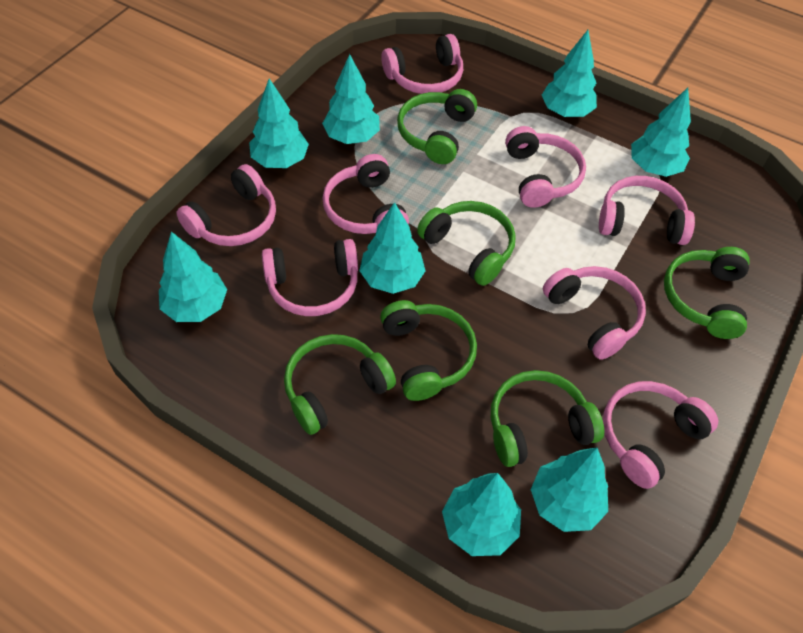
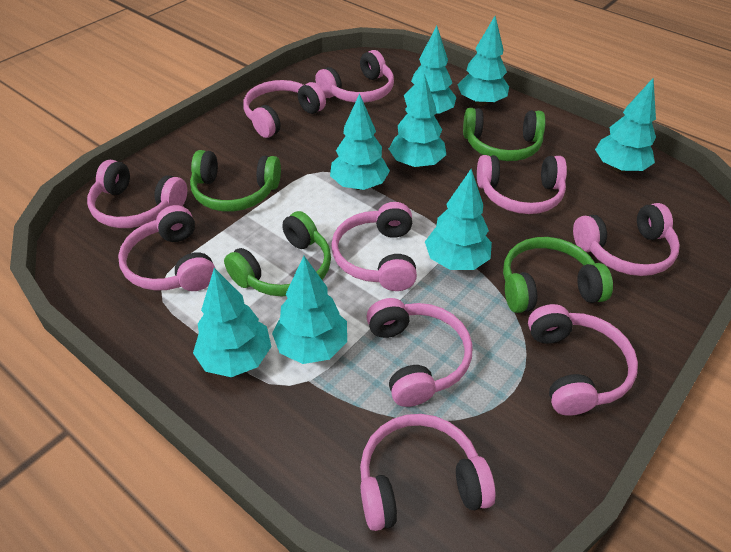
green headphones: 6 -> 4
pink headphones: 8 -> 10

